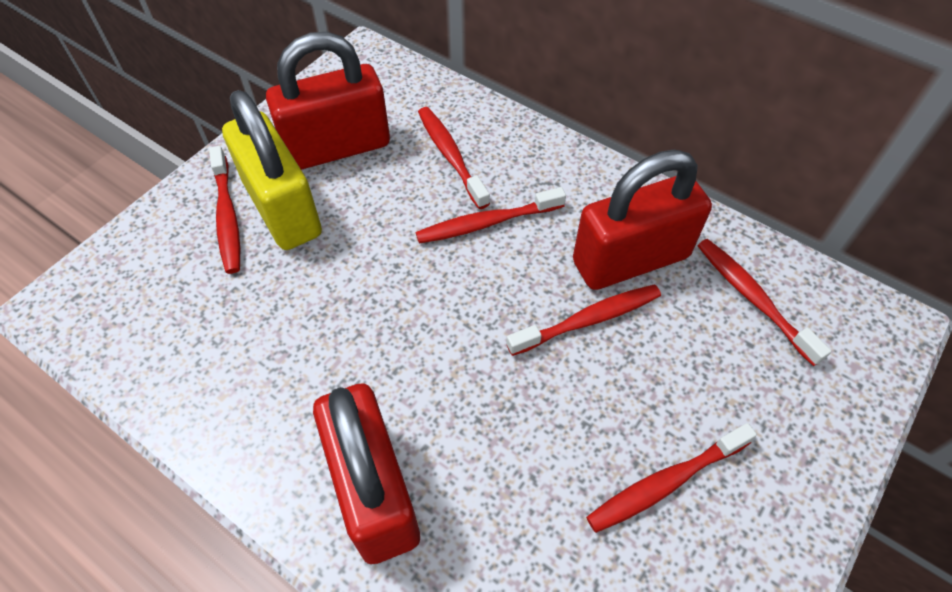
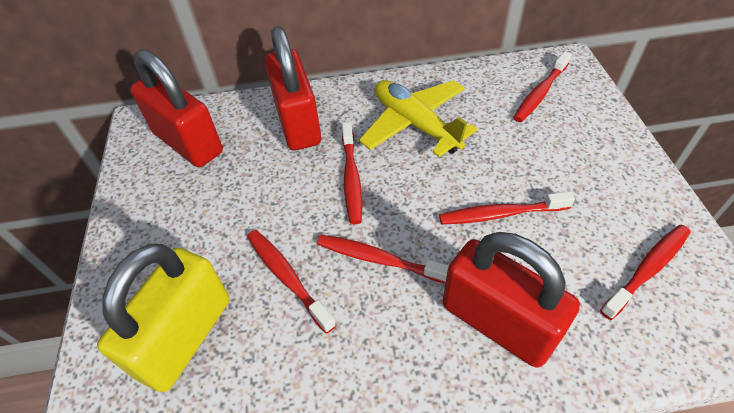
yellow plane: 0 -> 1

